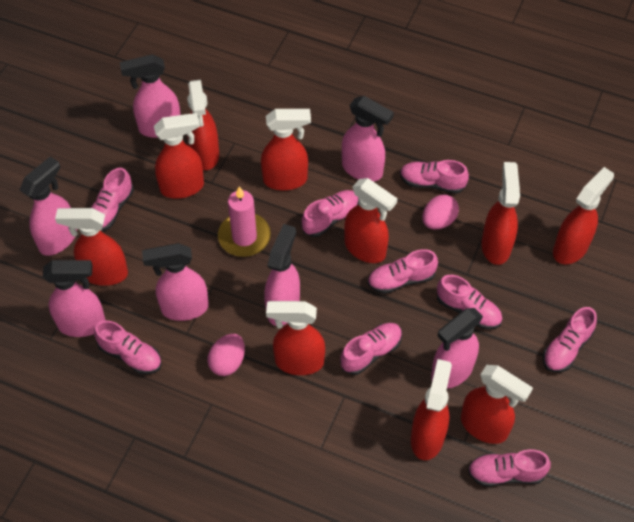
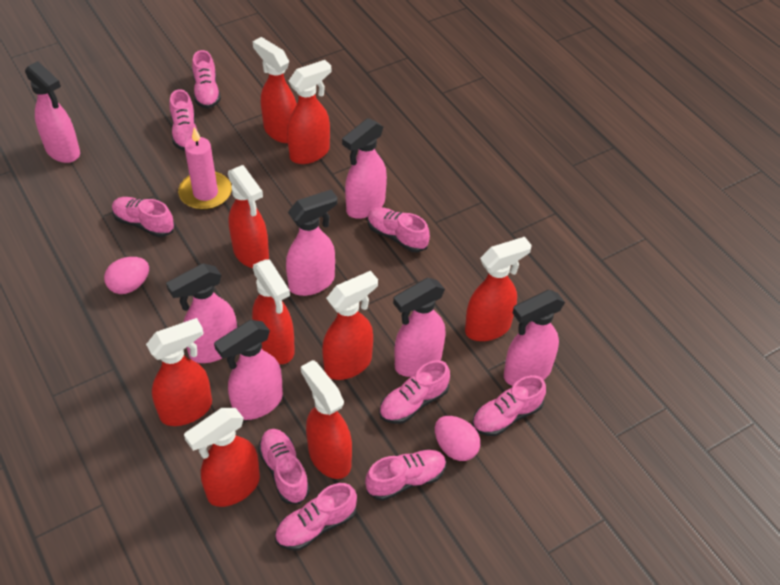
red spray bottle: 10 -> 9

